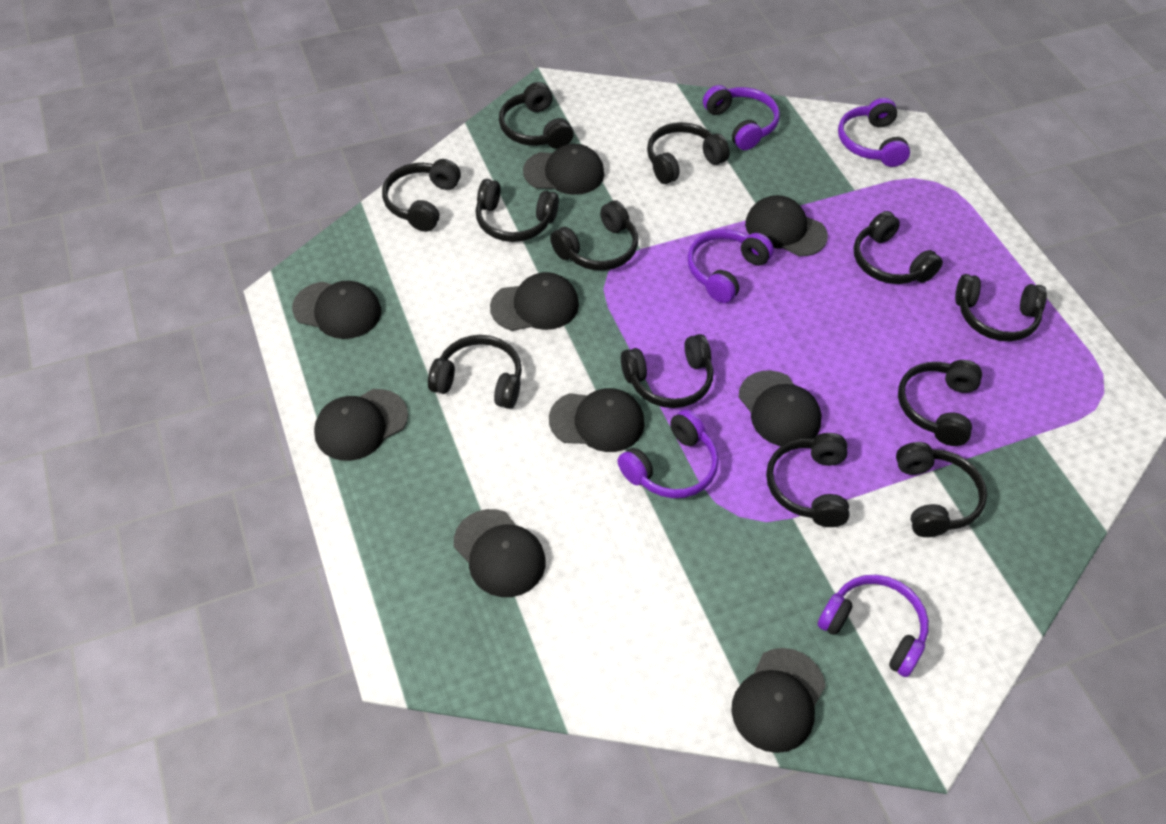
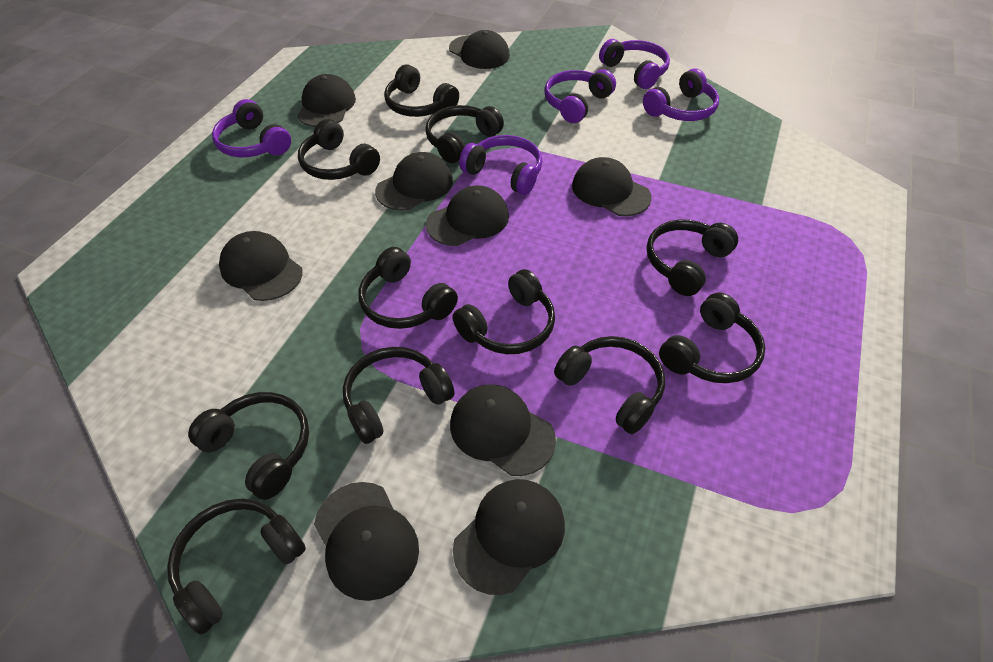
black headphones: 12 -> 11

